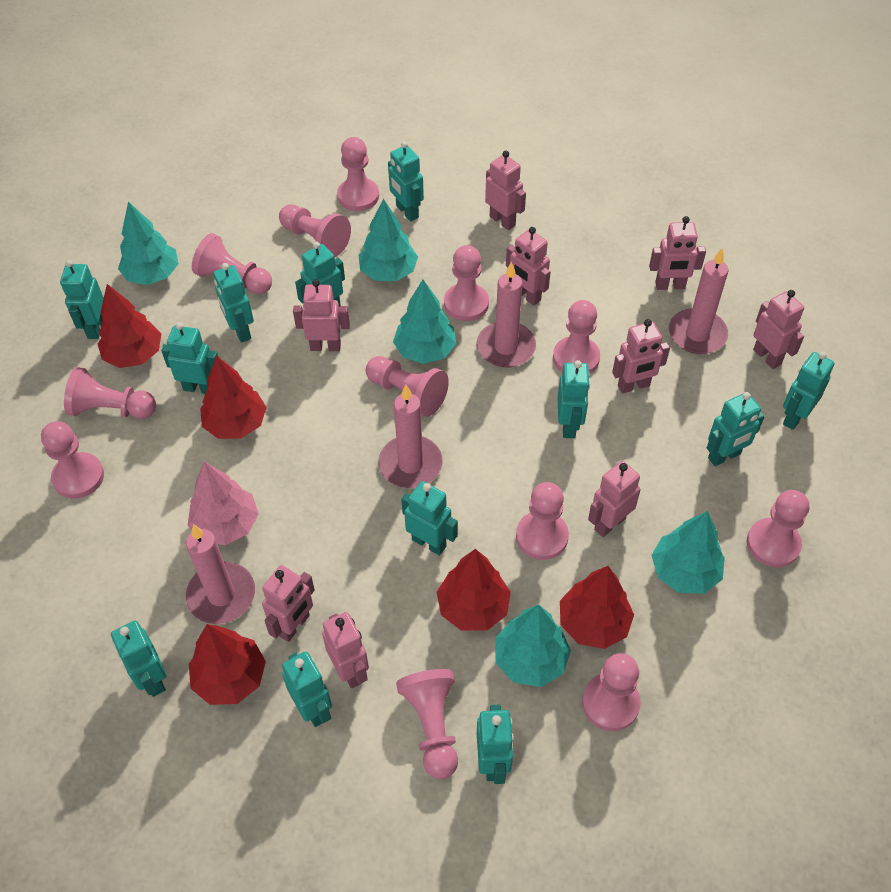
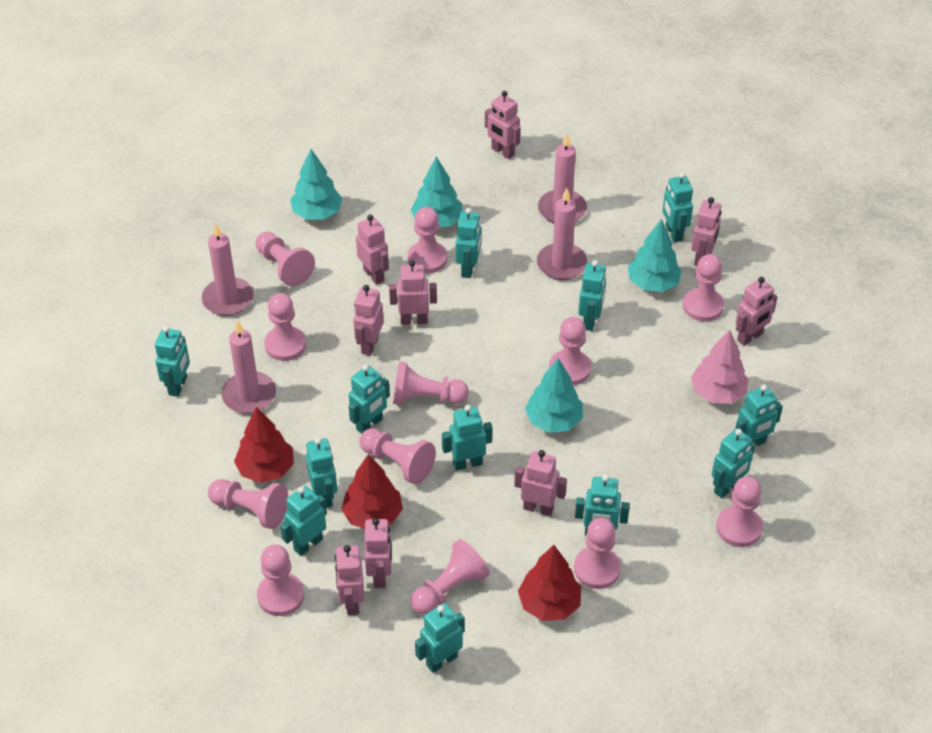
red tree: 5 -> 3
turquoise tree: 5 -> 4

